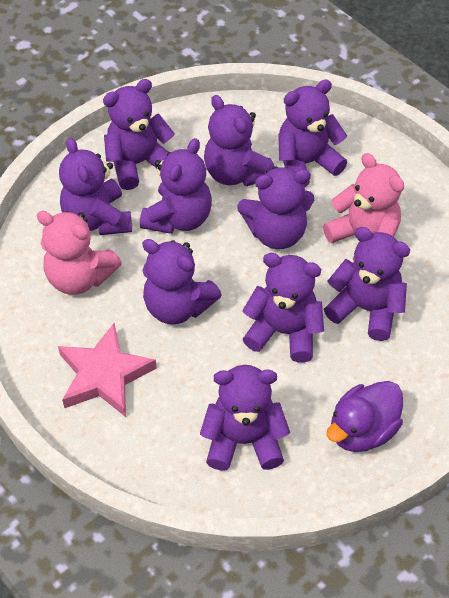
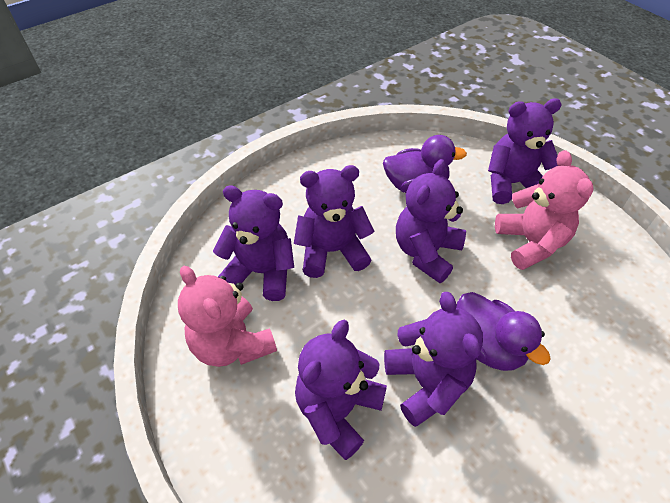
pink star: 1 -> 0
purple duck: 1 -> 2
purple teddy bear: 10 -> 6

